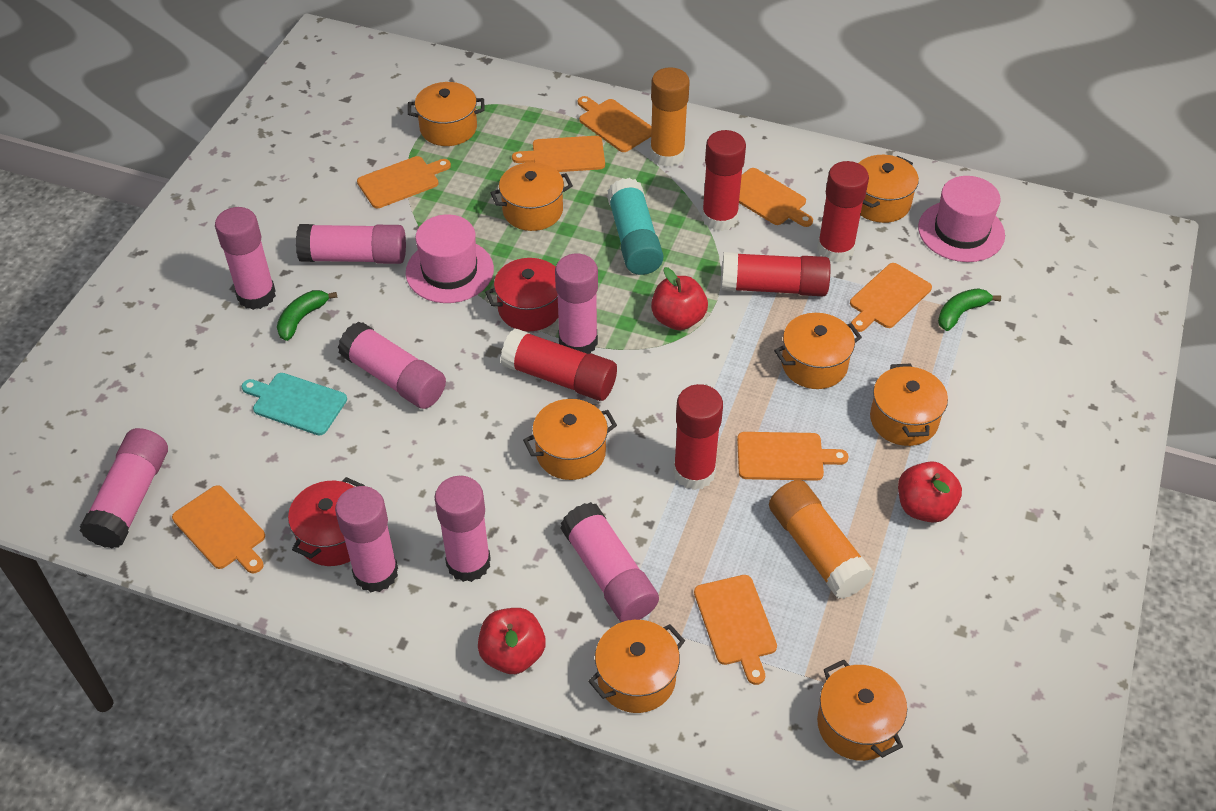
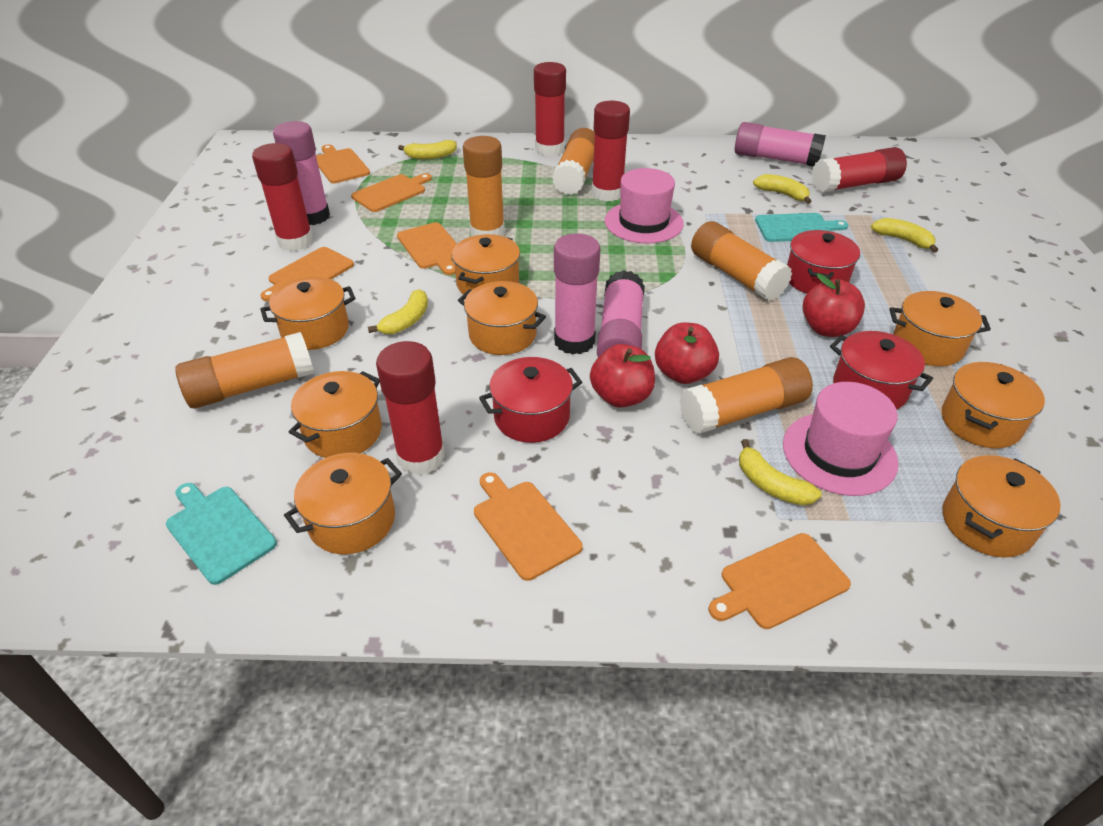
green banana: 2 -> 0
orange cutting board: 8 -> 6
orange glue stick: 2 -> 5
pink glue stick: 8 -> 4
red pot: 2 -> 3
turquoise cutting board: 1 -> 2
turquoise glue stick: 1 -> 0
yellow banana: 0 -> 5

